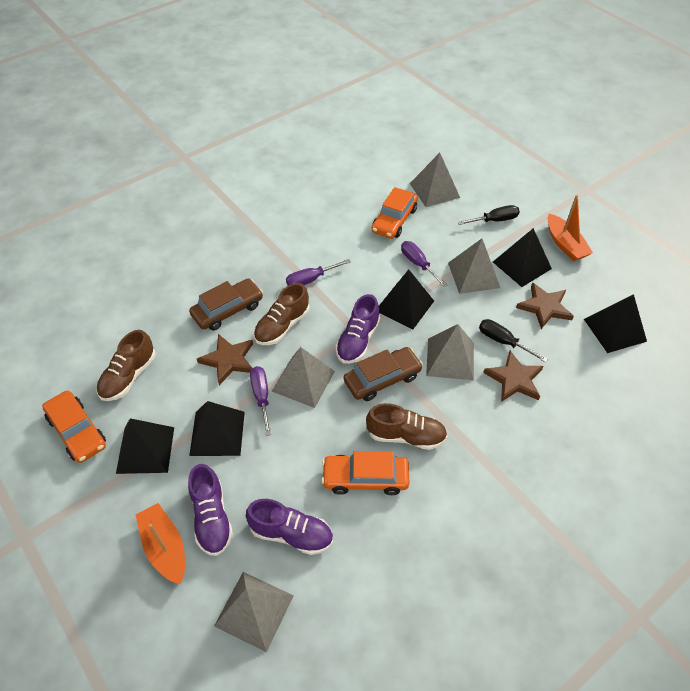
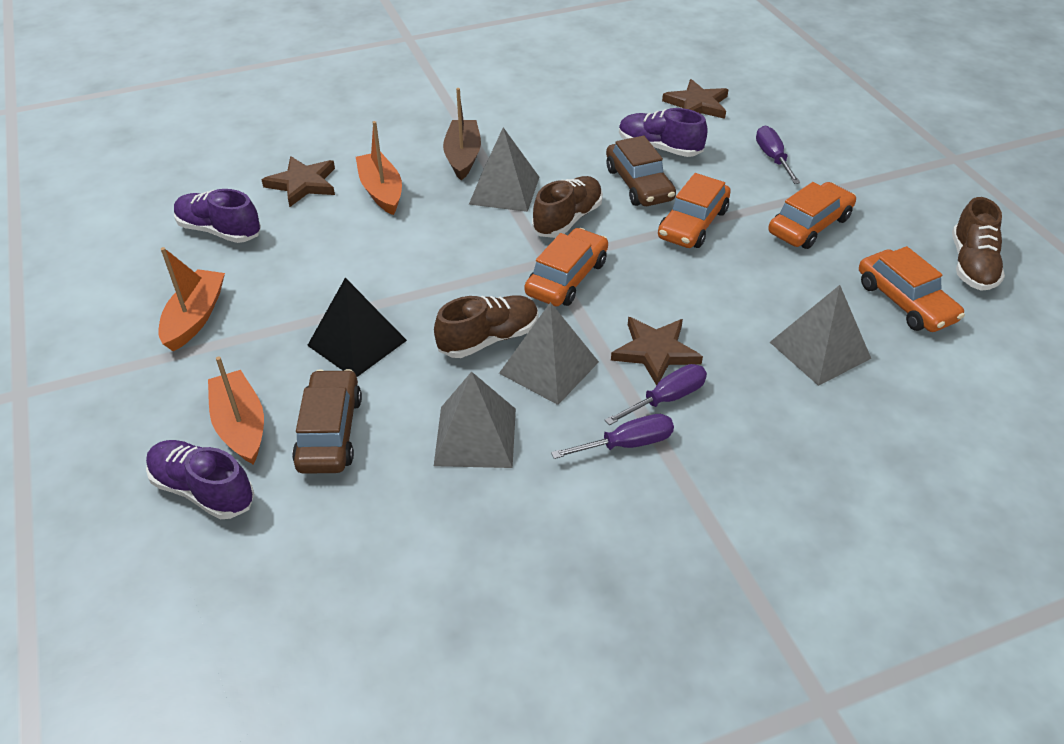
black pyramid: 5 -> 1
black screwdriver: 2 -> 0
brown boat: 0 -> 1
grey pyramid: 5 -> 4
orange boat: 2 -> 3
orange car: 3 -> 4

